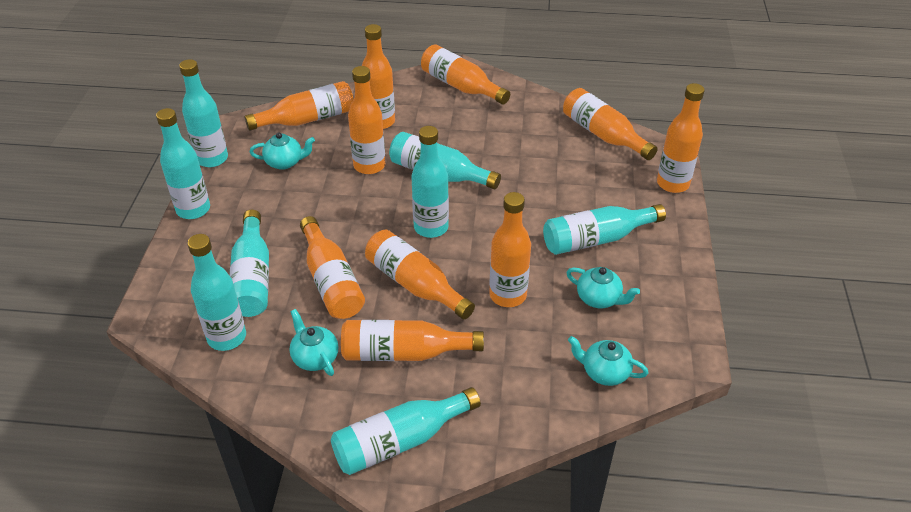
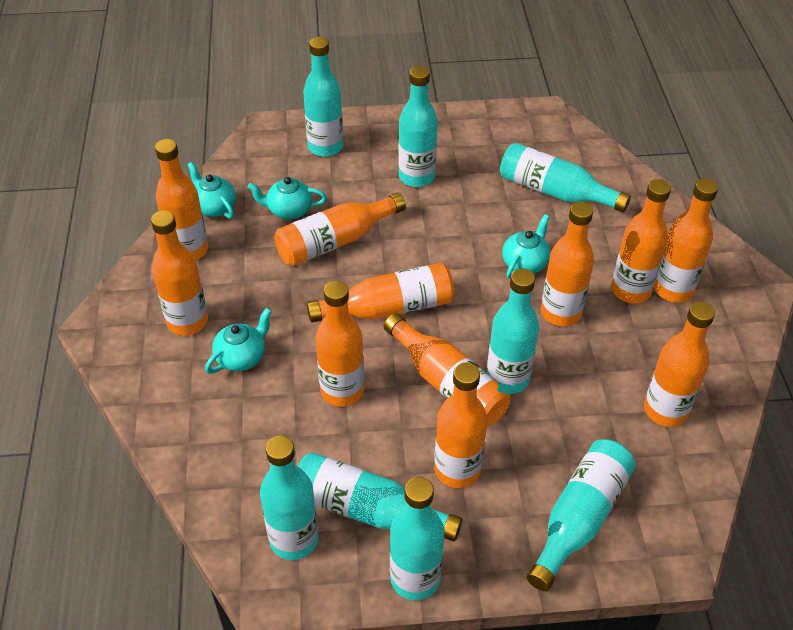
orange bottle: 10 -> 11

